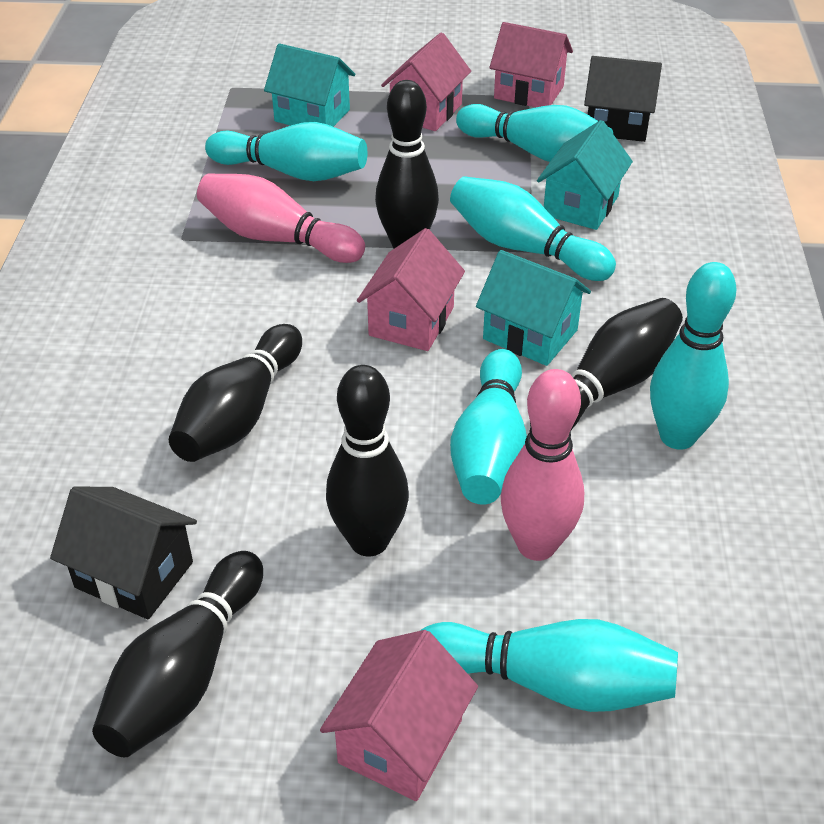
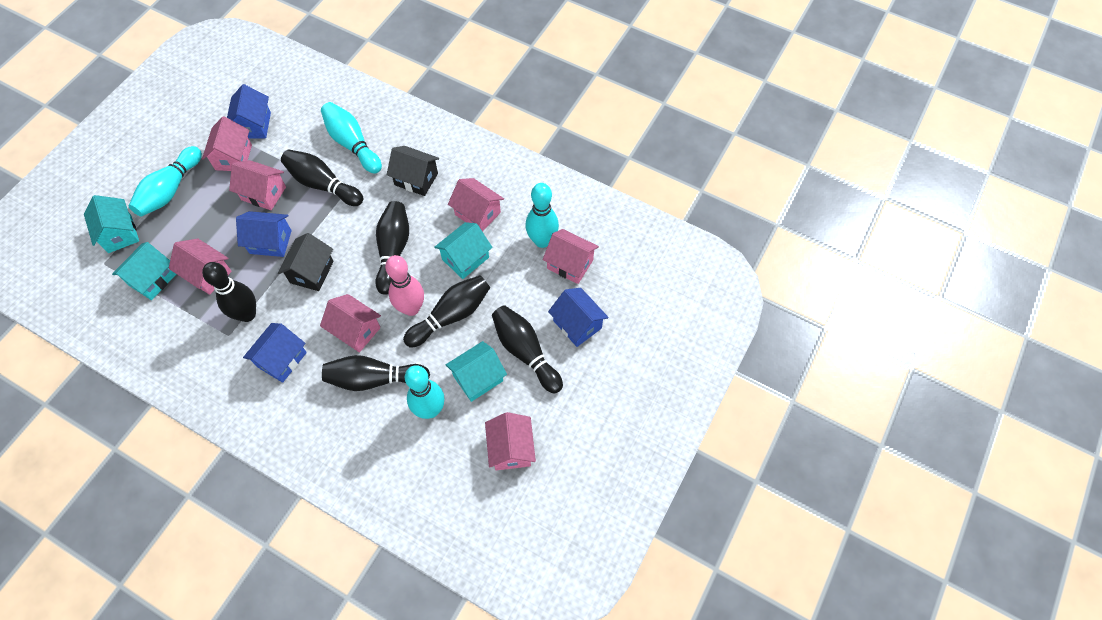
black bowling pin: 5 -> 6
blue house: 0 -> 4
pink bowling pin: 2 -> 1
pink house: 4 -> 7
turquoise bowling pin: 6 -> 4
turquoise house: 3 -> 4

